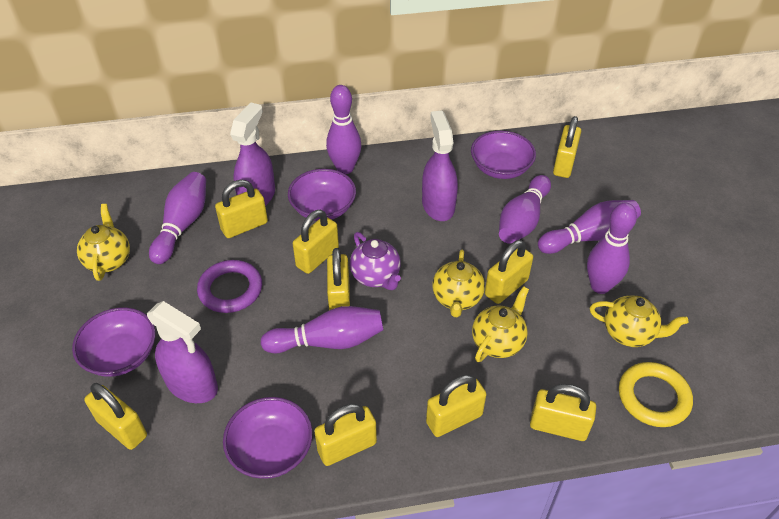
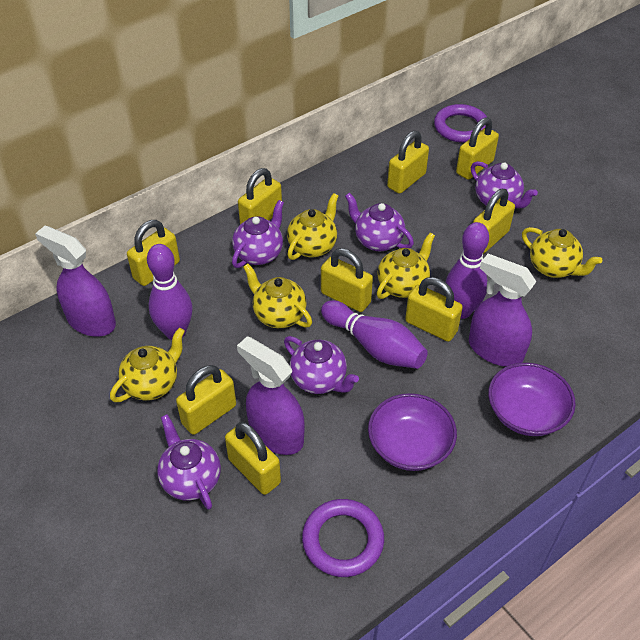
purple bowl: 4 -> 2
purple bowling pin: 6 -> 3
purple ring: 1 -> 2
purple teapot: 1 -> 5
yellow ring: 1 -> 0
yellow teapot: 4 -> 5

